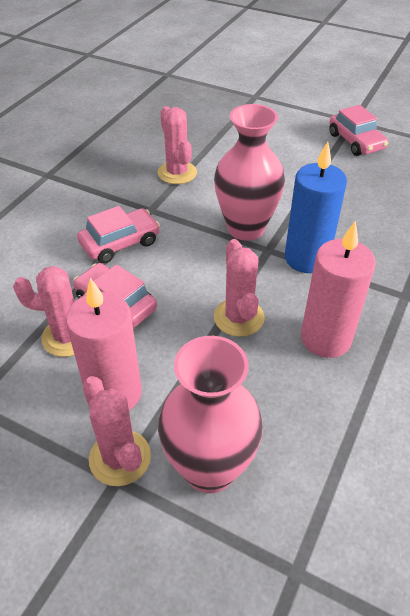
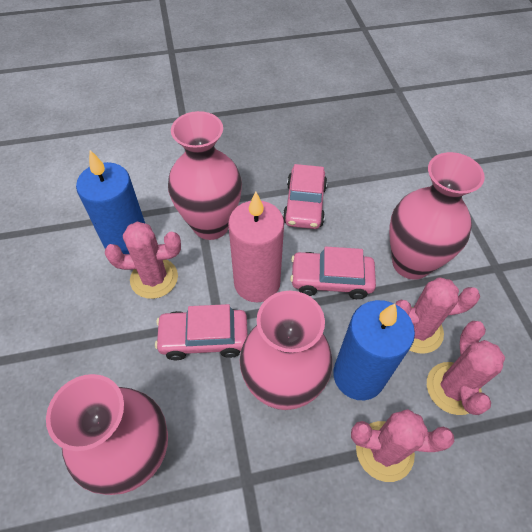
blue candle: 1 -> 2
pink candle: 2 -> 1
pink vase: 2 -> 4

